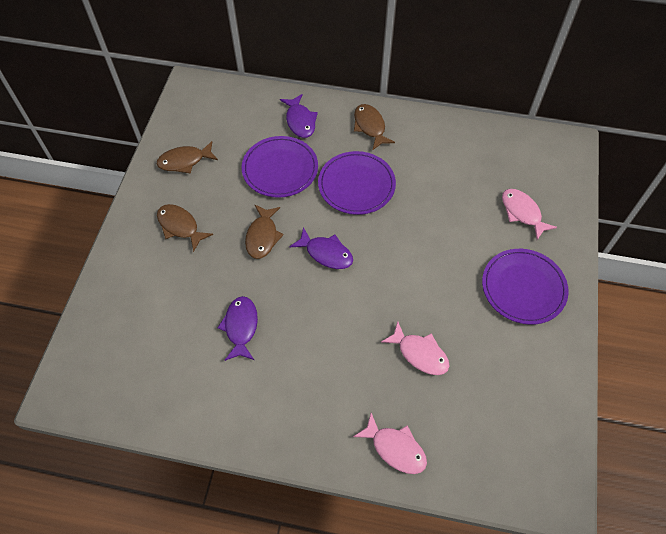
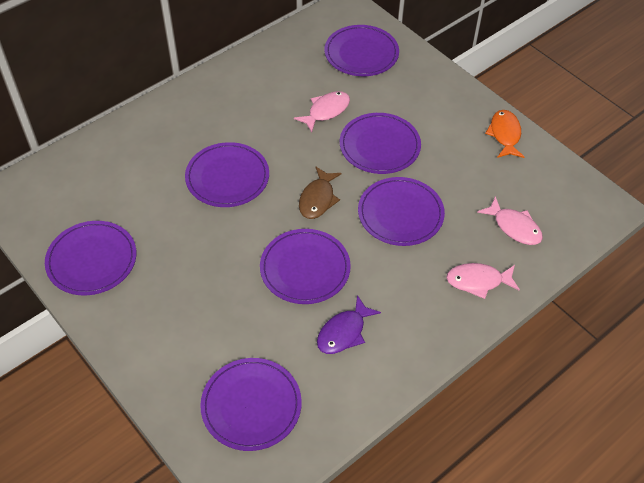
brown fish: 4 -> 1
orange fish: 0 -> 1
purple fish: 3 -> 1
purple plate: 3 -> 7

